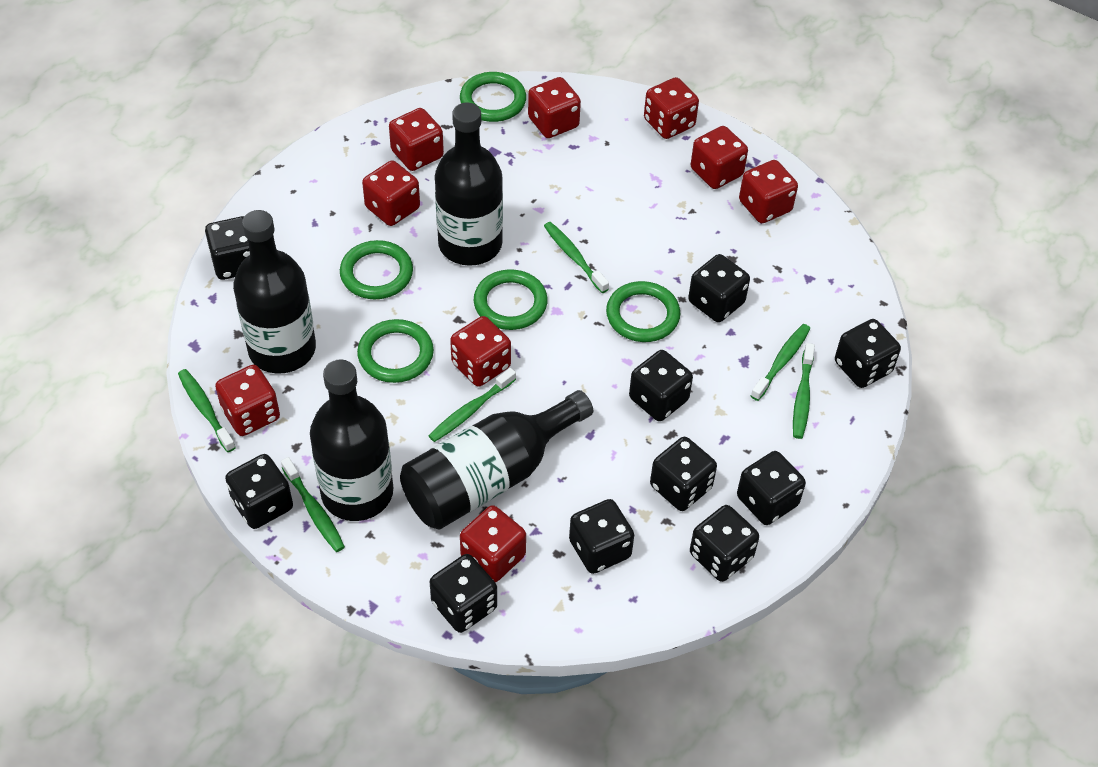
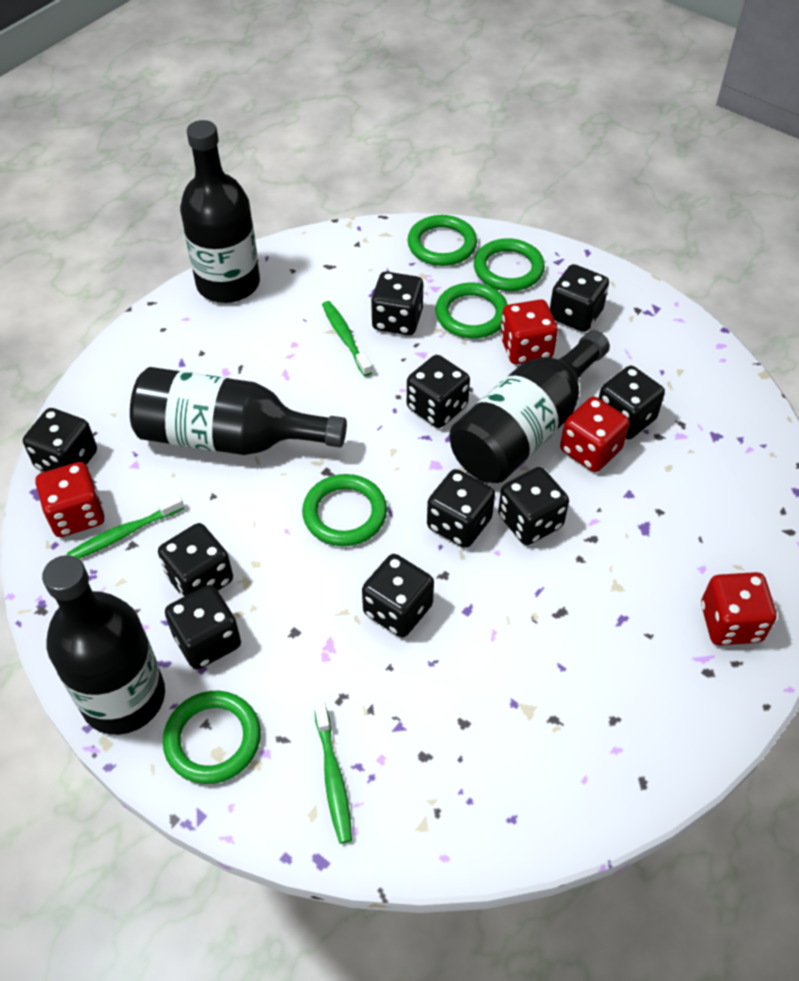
green toothbrush: 6 -> 3
red dice: 9 -> 4

